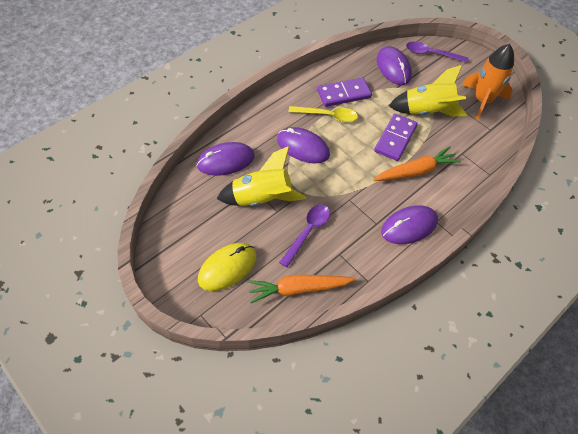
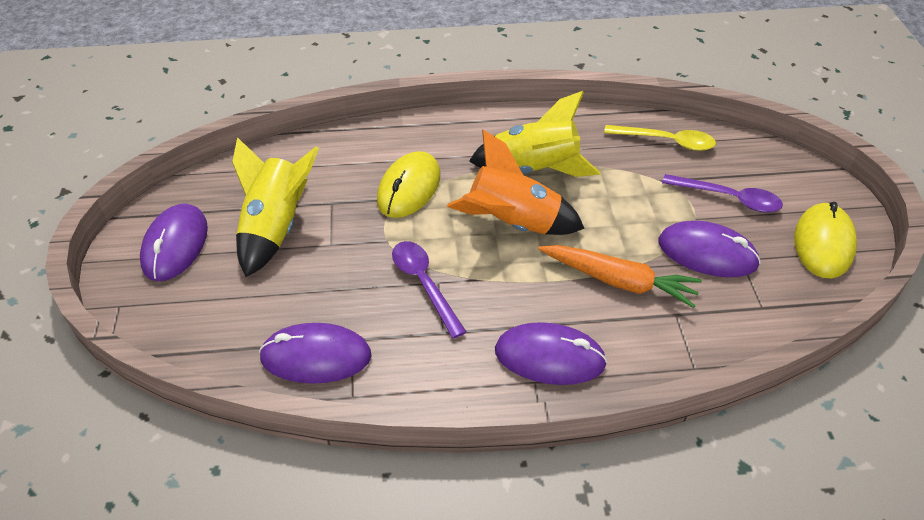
orange carrot: 2 -> 1
purple domino: 2 -> 0
yellow mouse: 1 -> 2

